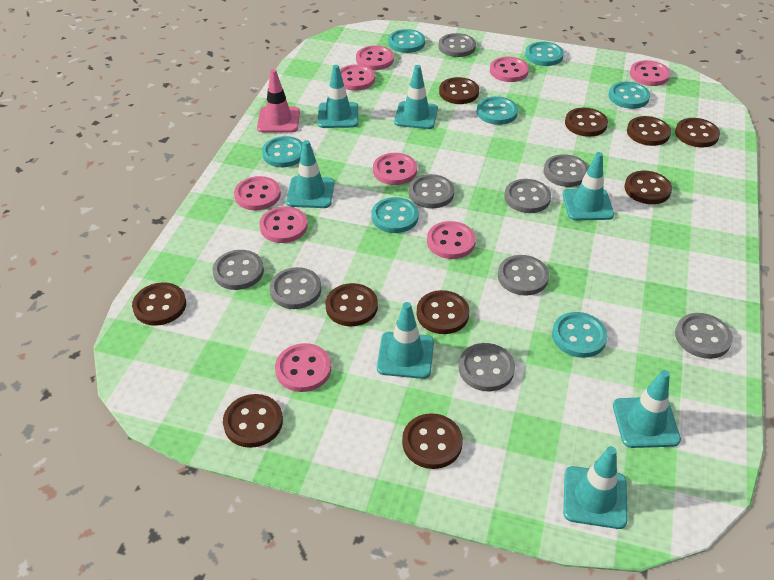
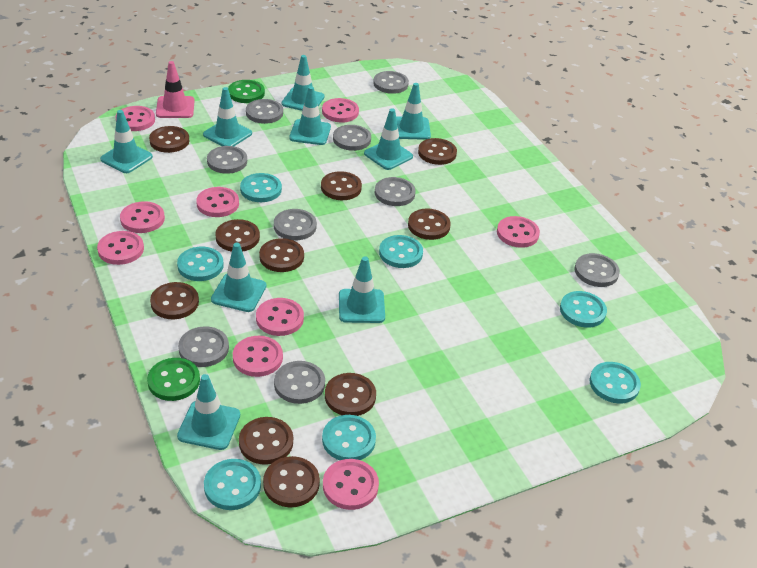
green button: 0 -> 2
turquoise traffic cone: 7 -> 9

